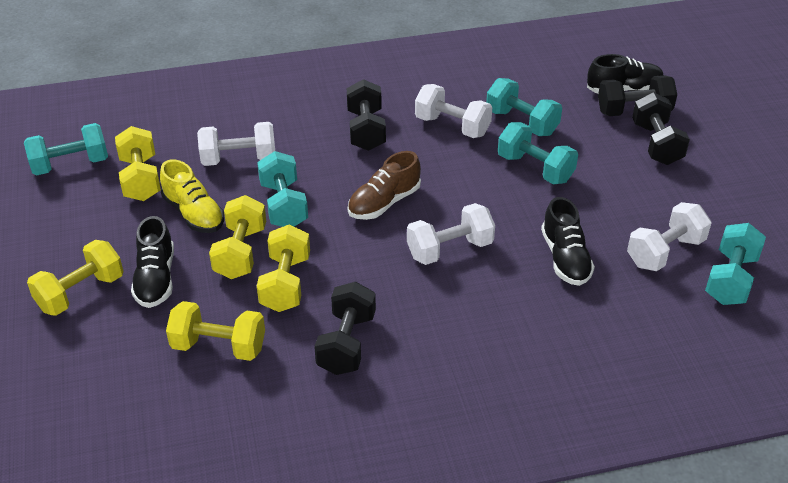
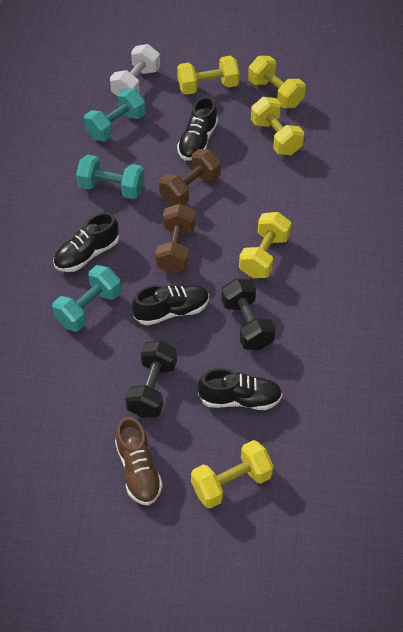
black dumbbell: 4 -> 2
black shoe: 3 -> 4
brown dumbbell: 0 -> 2
turquoise dumbbell: 5 -> 3
white dumbbell: 4 -> 1
yellow shoe: 1 -> 0

